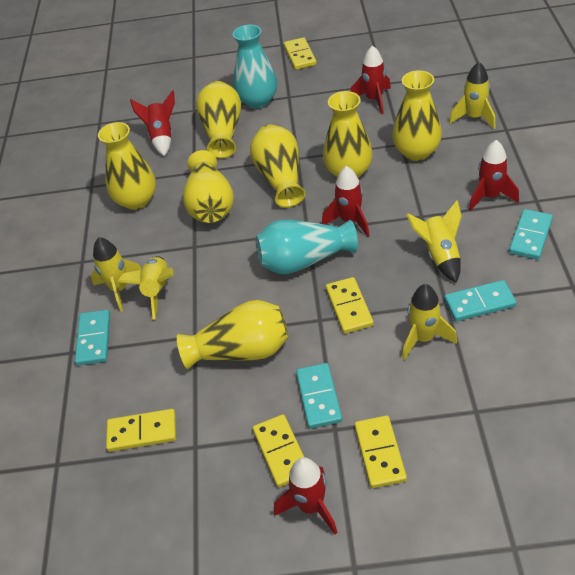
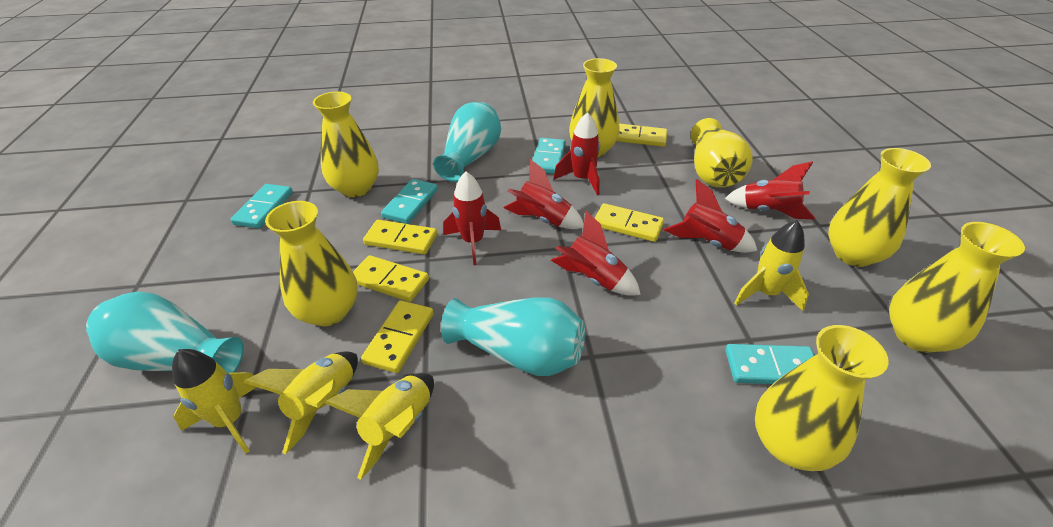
red rocket: 5 -> 6
turquoise vase: 2 -> 3
yellow rocket: 5 -> 4

